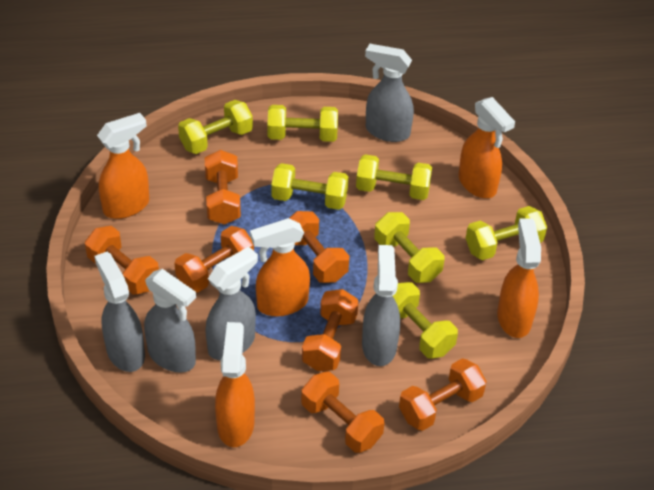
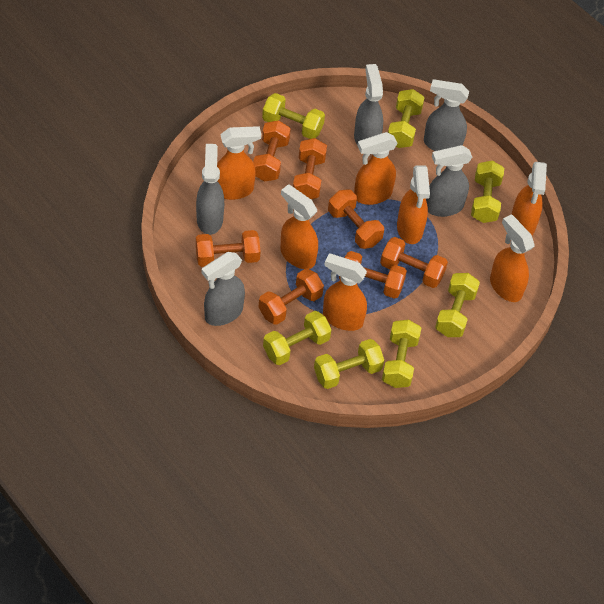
orange spray bottle: 5 -> 7

